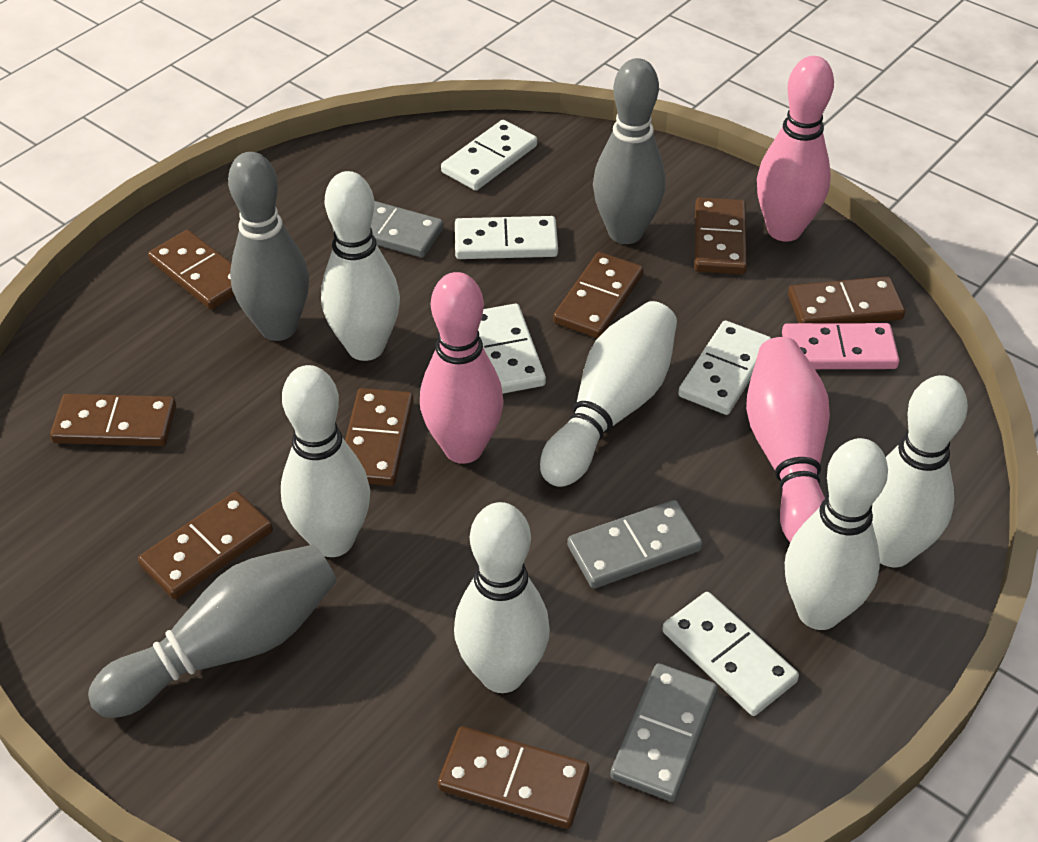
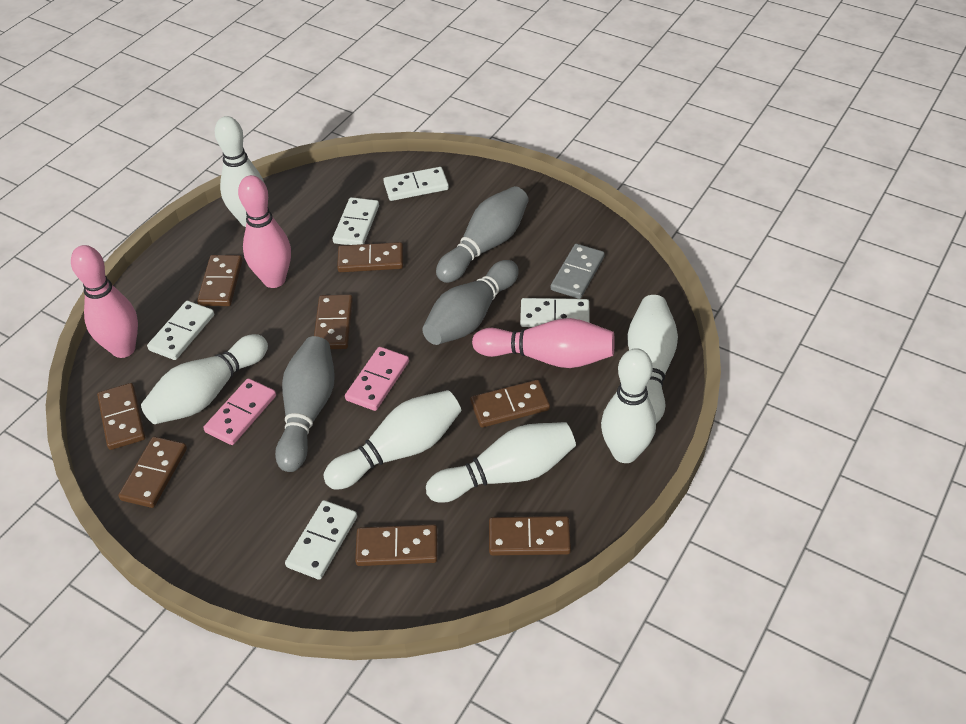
grey domino: 3 -> 1
pink domino: 1 -> 2

